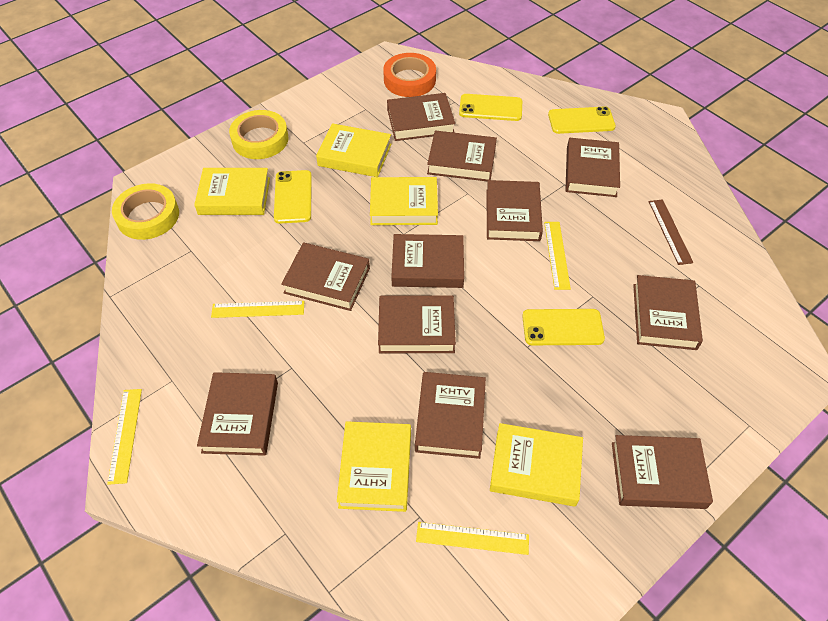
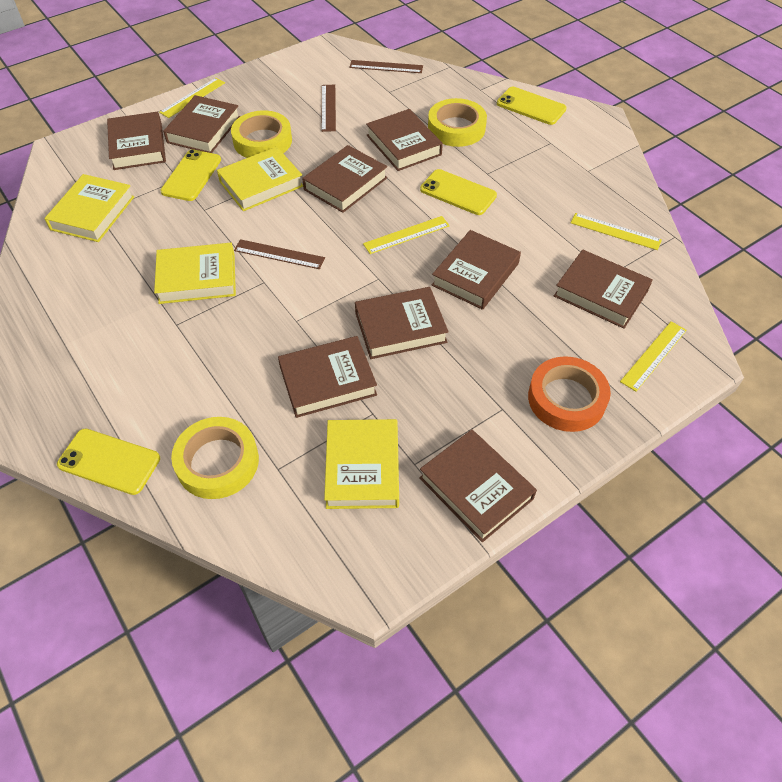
brown book: 11 -> 9
brown ruler: 1 -> 3
yellow book: 5 -> 4
yellow tape: 2 -> 3

